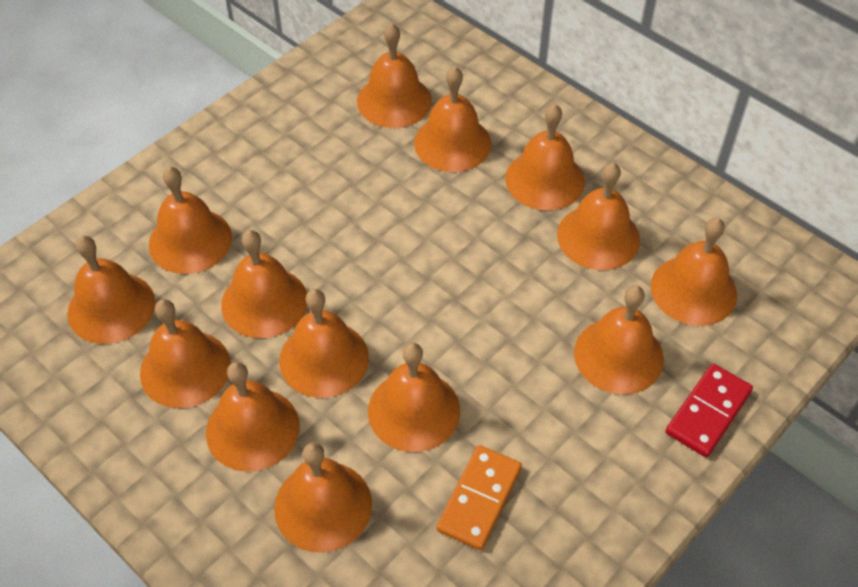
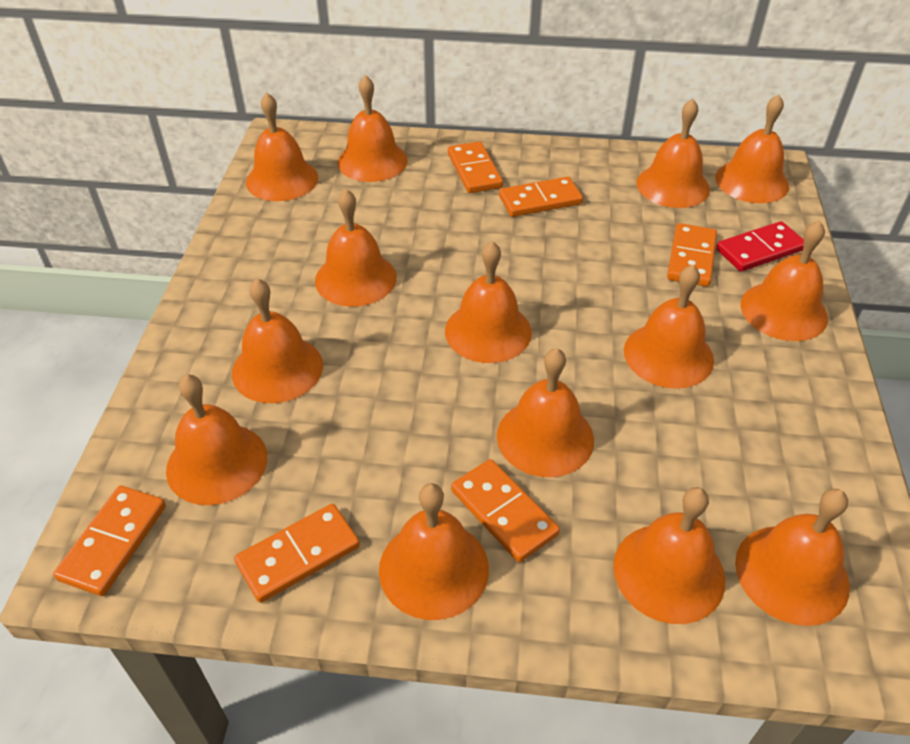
orange domino: 1 -> 6

